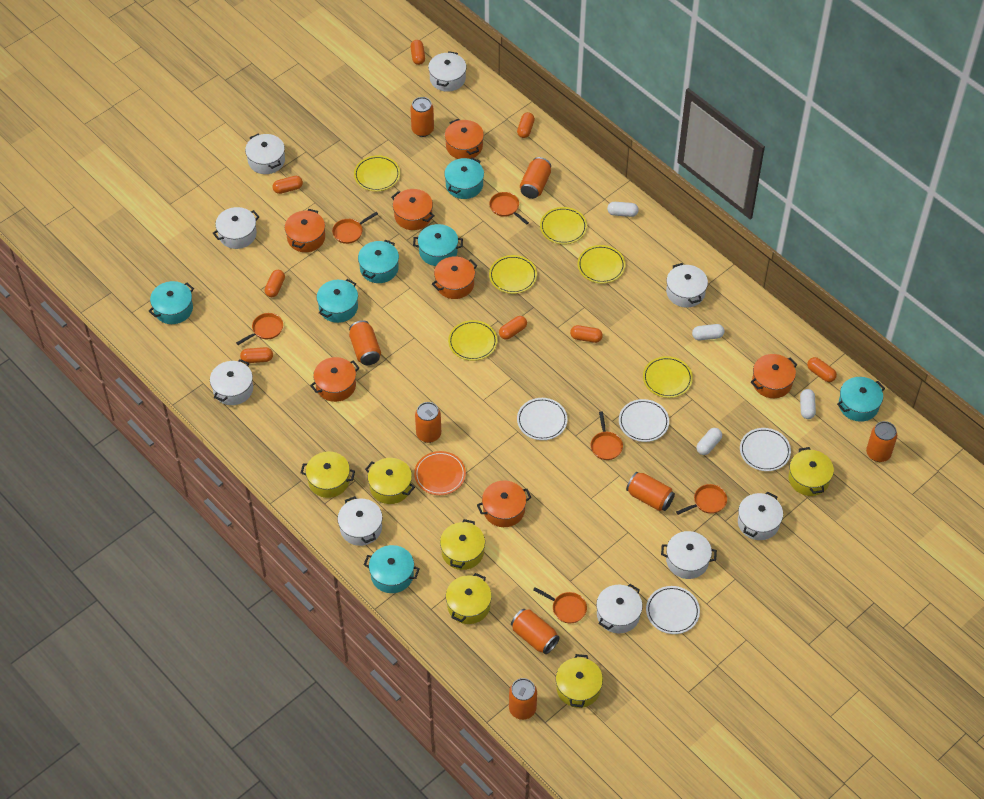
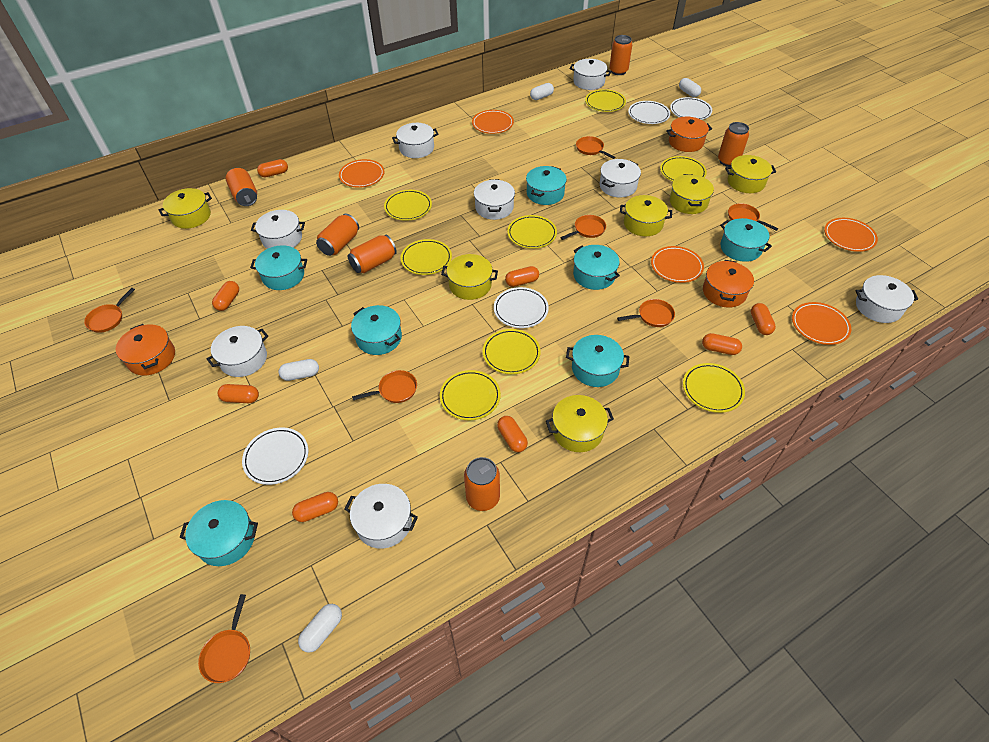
orange can: 8 -> 6
orange pan: 6 -> 7
orange plate: 1 -> 5
orange pot: 7 -> 3
white pot: 9 -> 8
yellow plate: 6 -> 8

